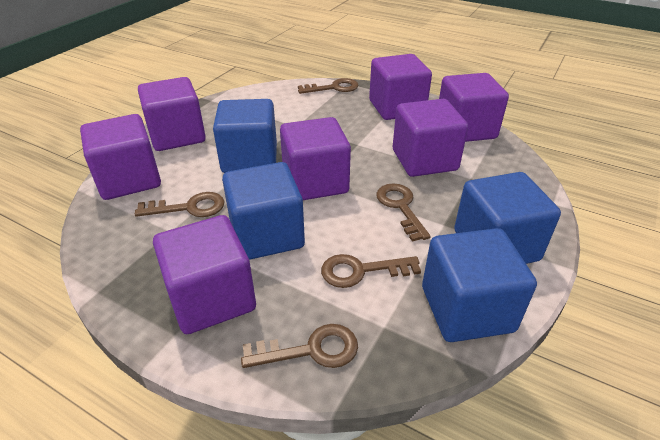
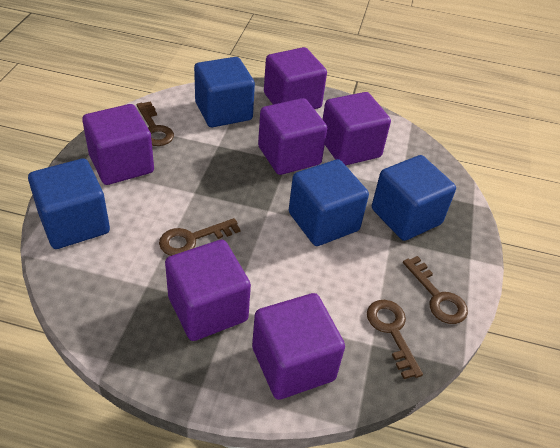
brown key: 5 -> 4
purple cube: 7 -> 6

